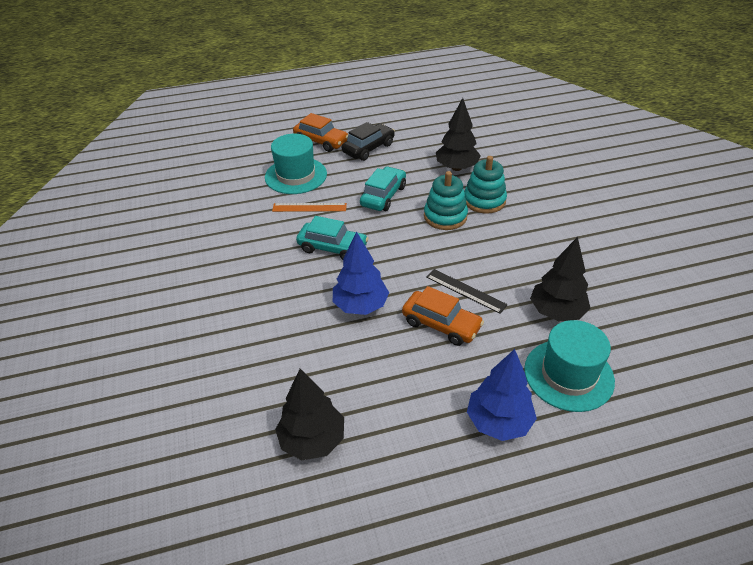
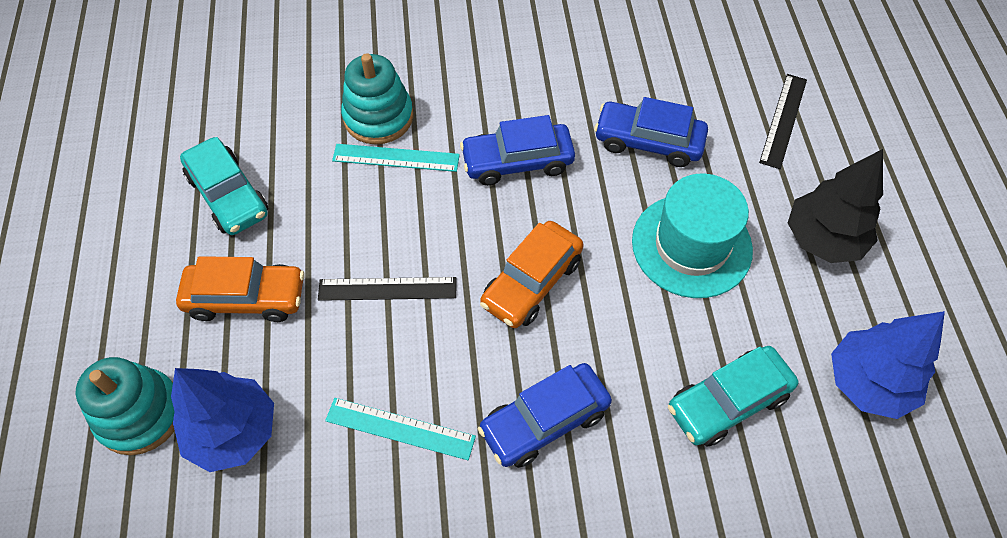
black car: 1 -> 0
black ruler: 1 -> 2
black tree: 3 -> 1
blue car: 0 -> 3
orange ruler: 1 -> 0
turquoise hat: 2 -> 1
turquoise ruler: 0 -> 2

